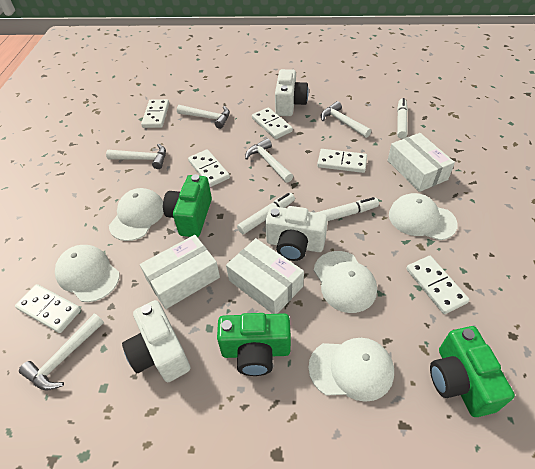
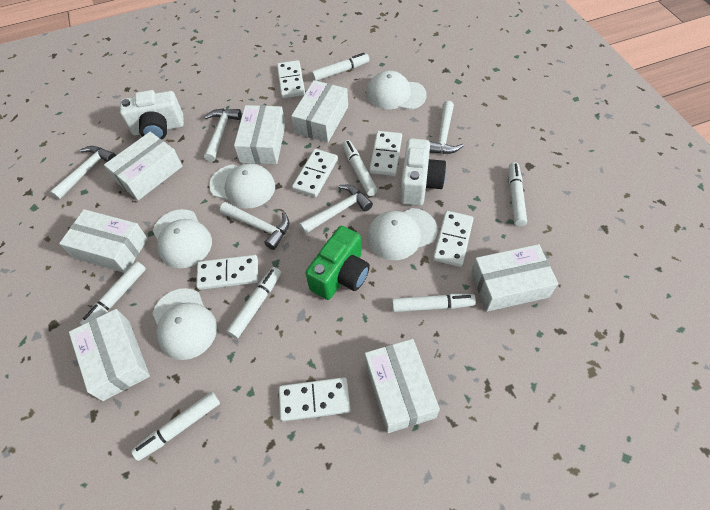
green camera: 3 -> 1
white box: 3 -> 7
white camera: 3 -> 2
white marker: 3 -> 7

